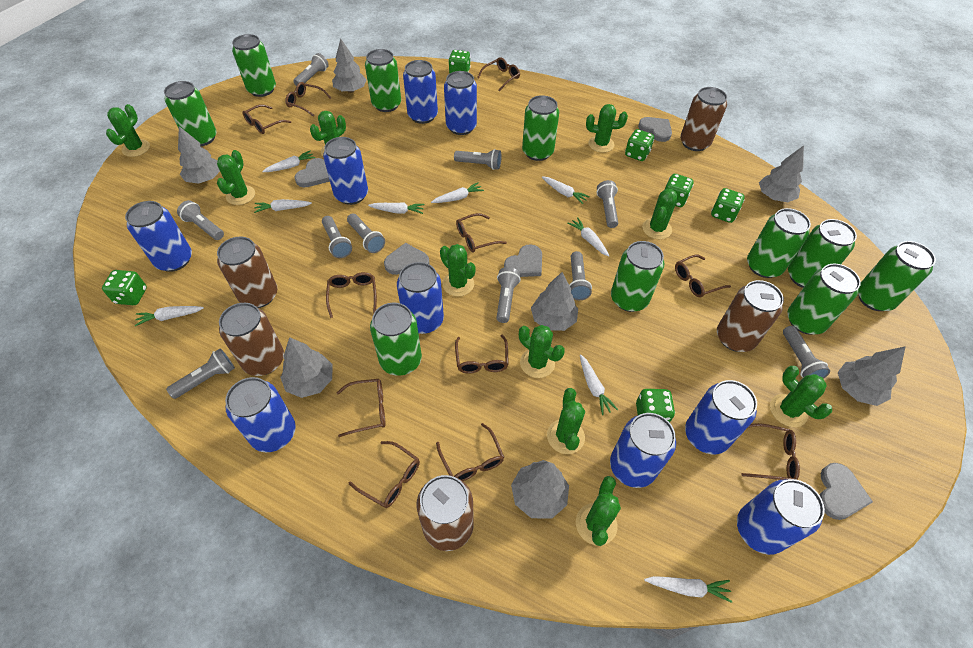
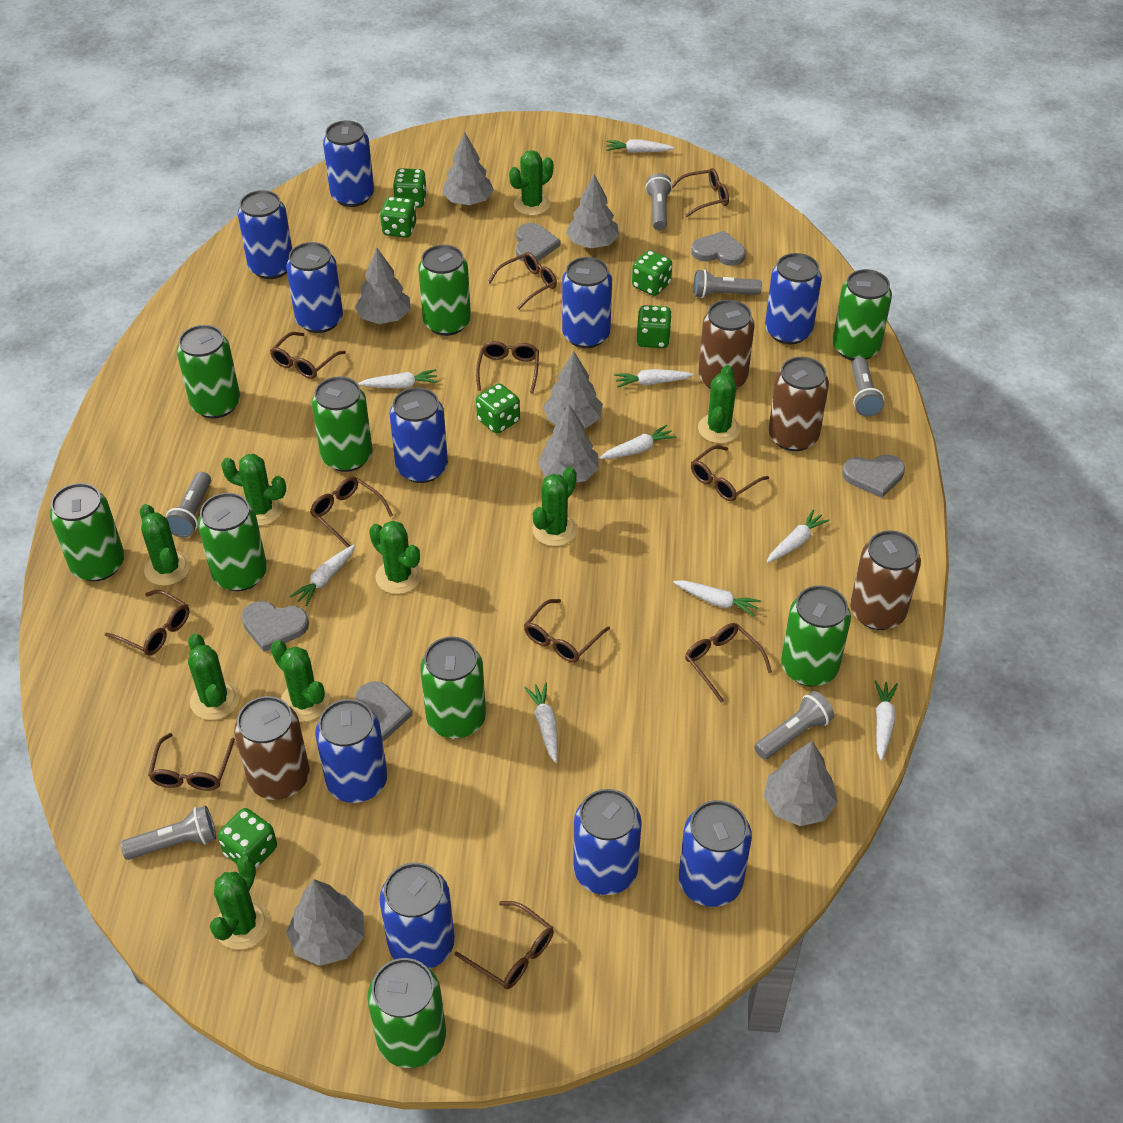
blue can: 9 -> 10
brown can: 5 -> 4
green cactus: 10 -> 9
green can: 10 -> 9
grey flashlight: 10 -> 6

